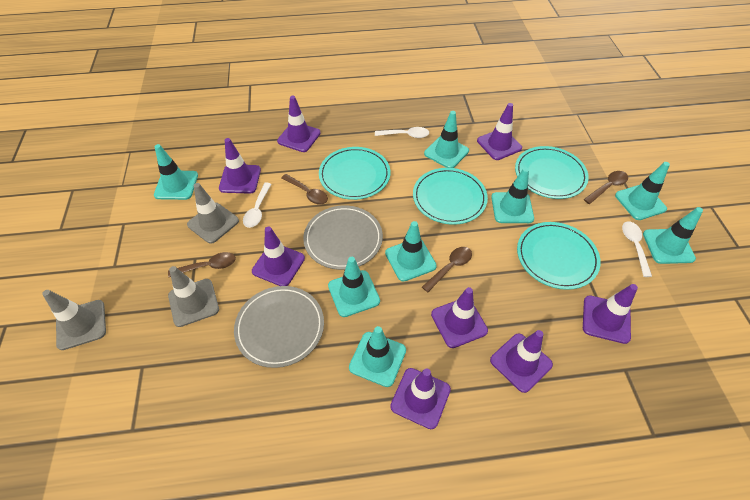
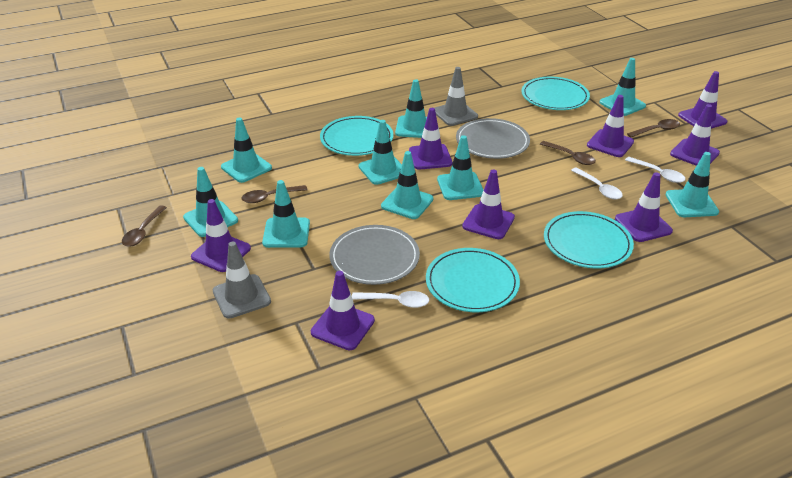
grey traffic cone: 3 -> 2
turquoise traffic cone: 8 -> 9

